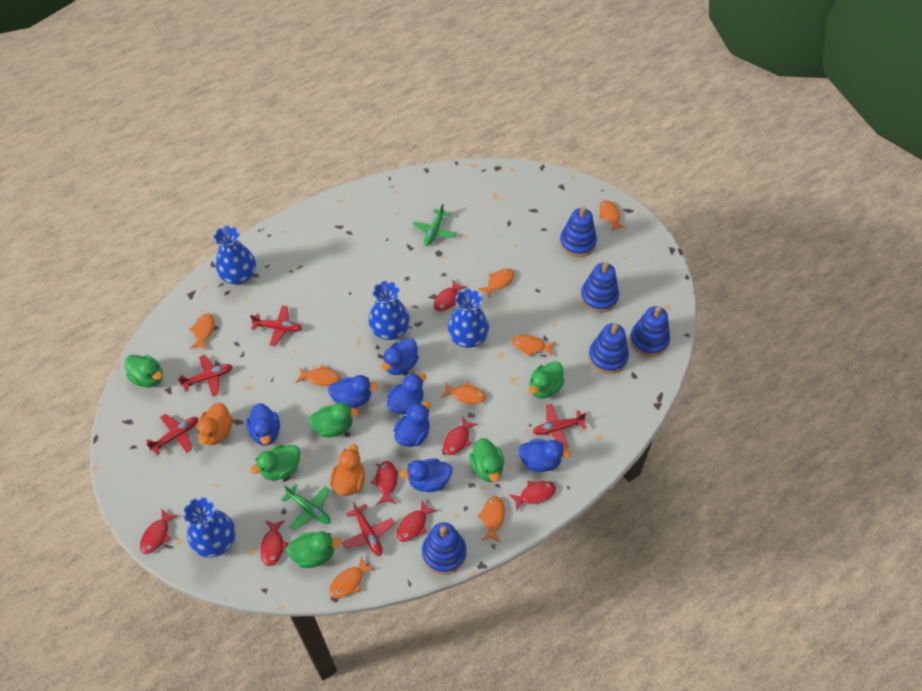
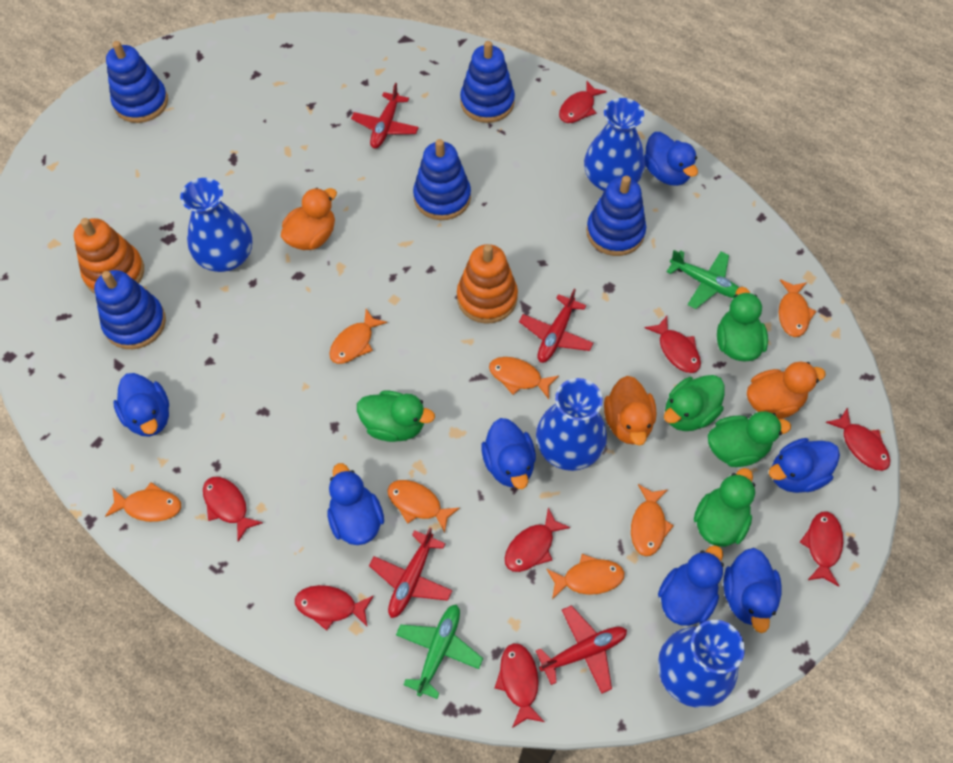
green duck: 6 -> 5
orange duck: 2 -> 3
orange fish: 8 -> 7
orange stacking toy: 0 -> 2
red fish: 7 -> 8
red plane: 5 -> 4

